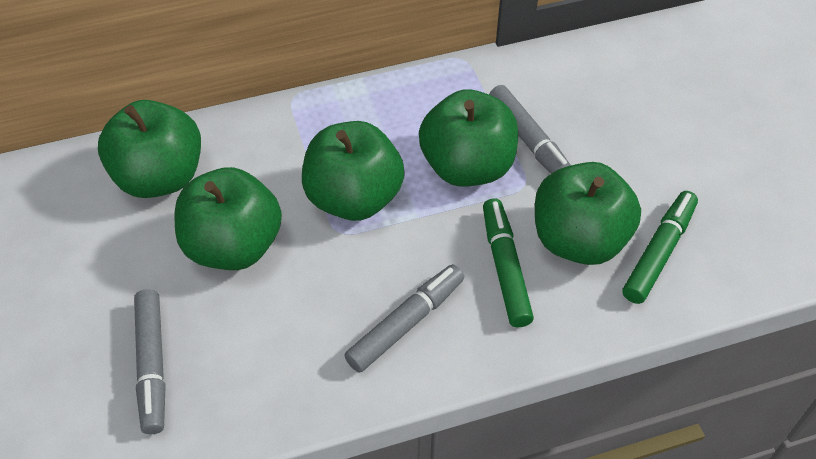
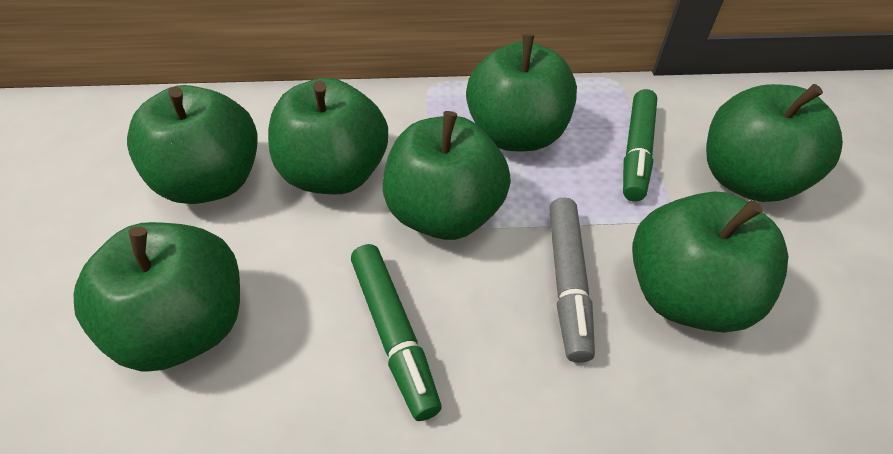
green apple: 5 -> 7
grey marker: 3 -> 1

